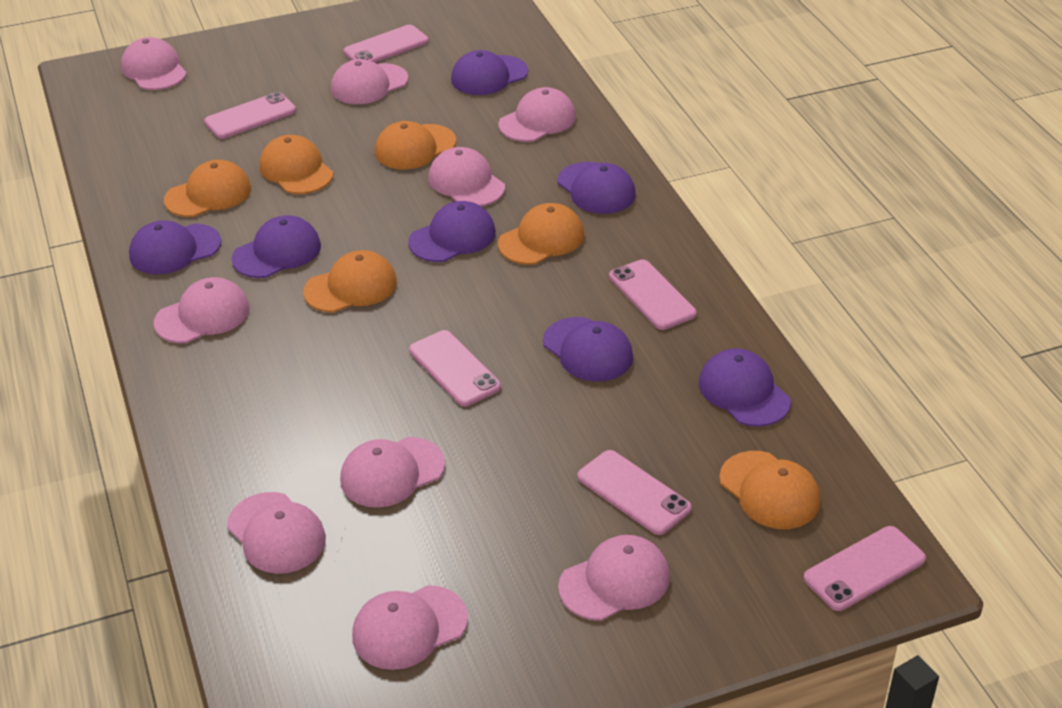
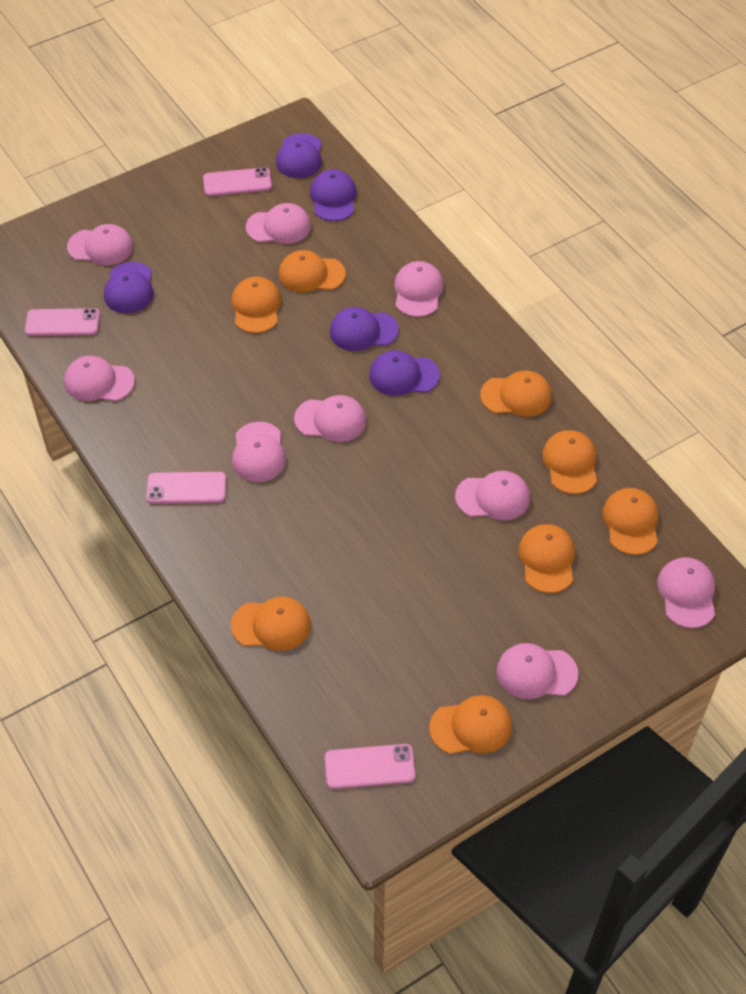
orange cap: 6 -> 8
pink phone: 6 -> 4
purple cap: 7 -> 5

